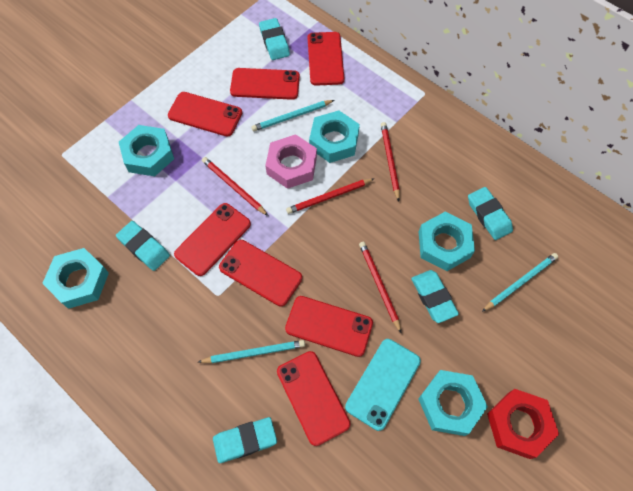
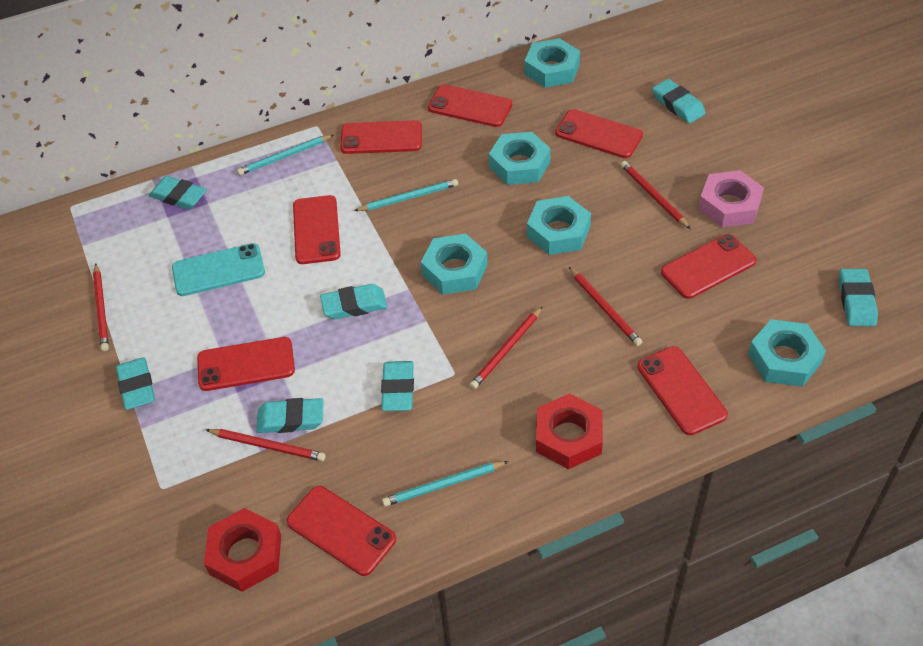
red nut: 1 -> 2
red pencil: 4 -> 5
red phone: 7 -> 8
turquoise eraser: 5 -> 7

